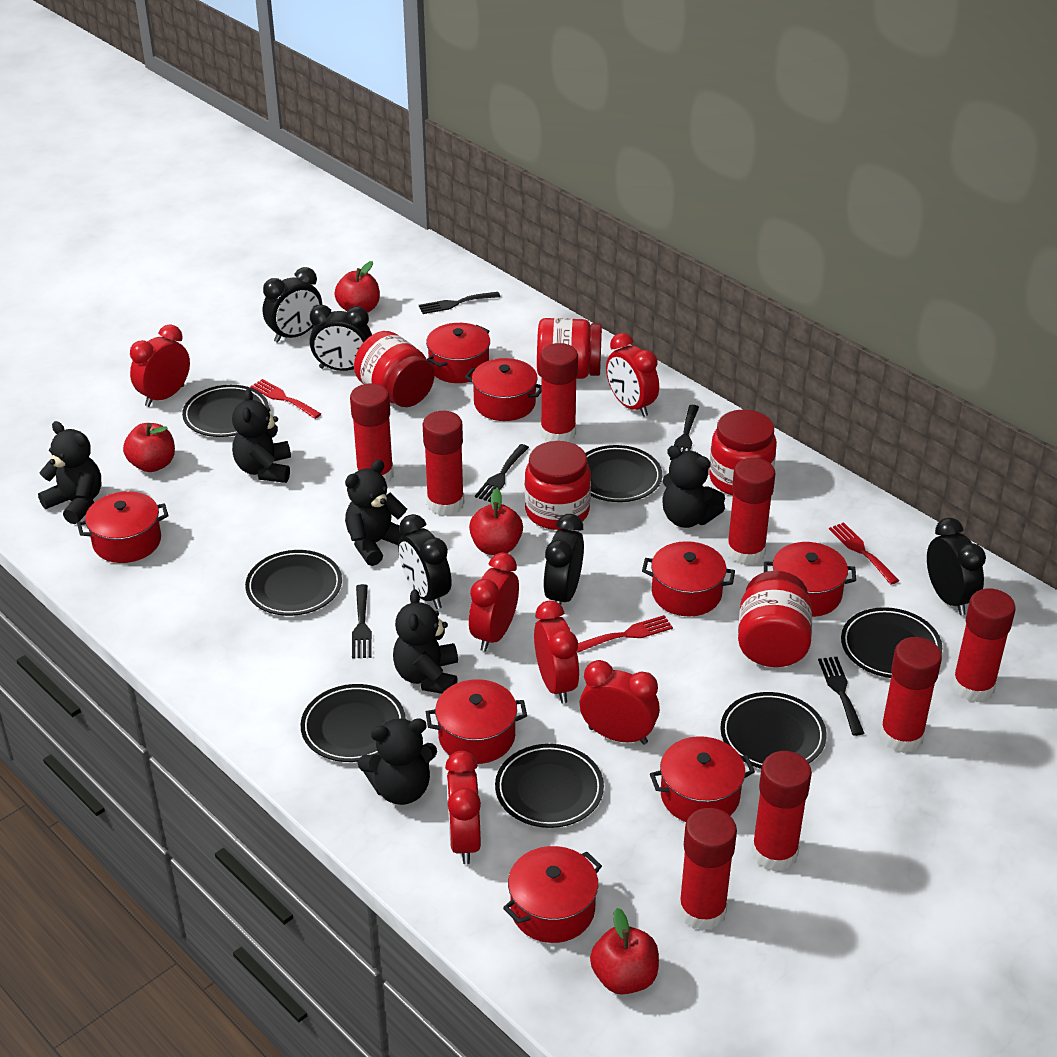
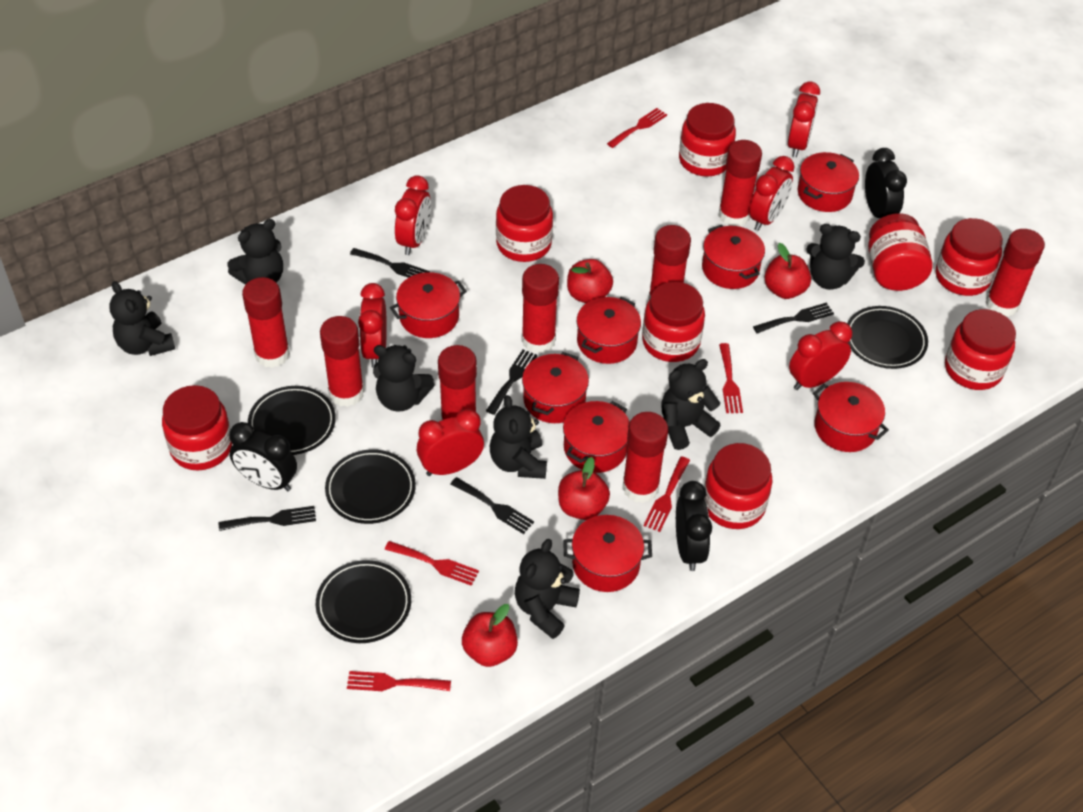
black clock: 5 -> 3
black plate: 7 -> 4
black teddy bear: 6 -> 7
red fork: 3 -> 5
red jar: 5 -> 8

